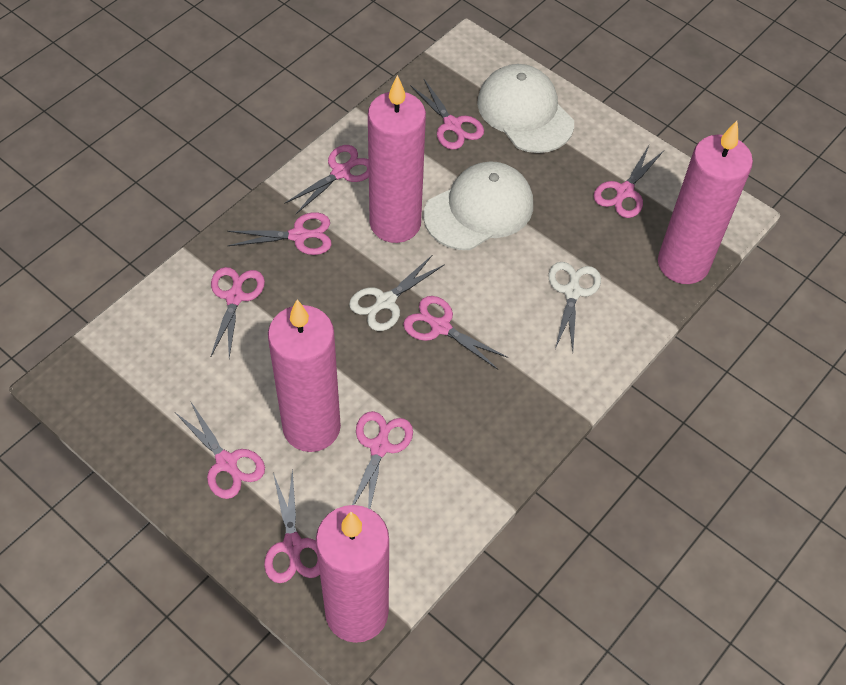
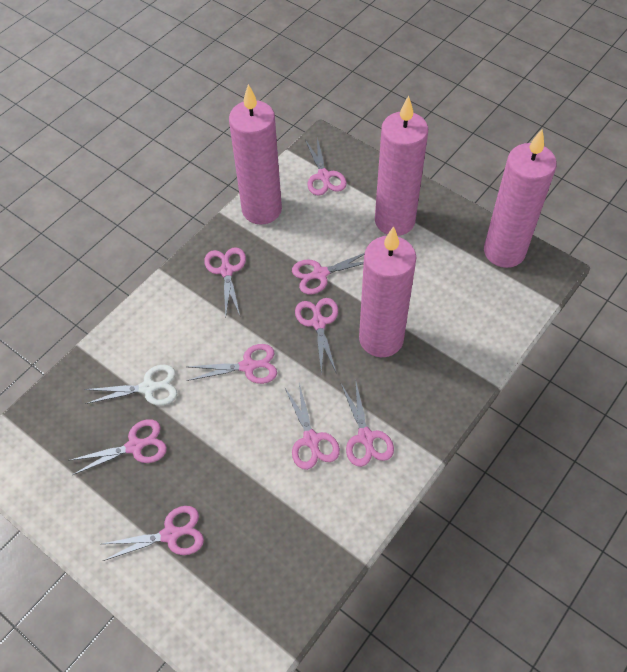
white cap: 2 -> 0
white scissors: 2 -> 1

